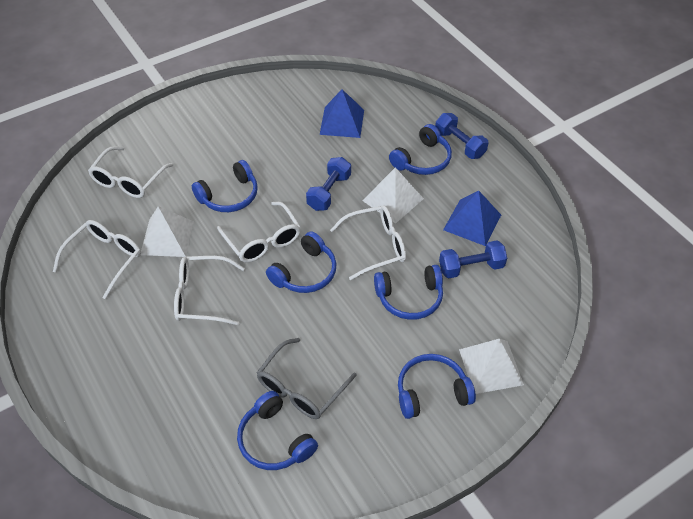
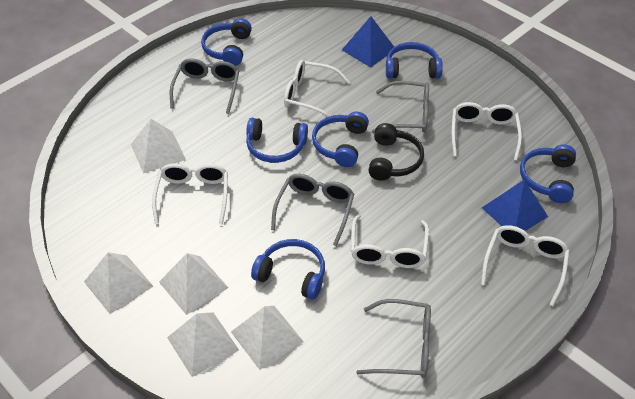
black headphones: 0 -> 1
blue dumbbell: 3 -> 0
grey glasses: 1 -> 4
white pyramid: 3 -> 5

